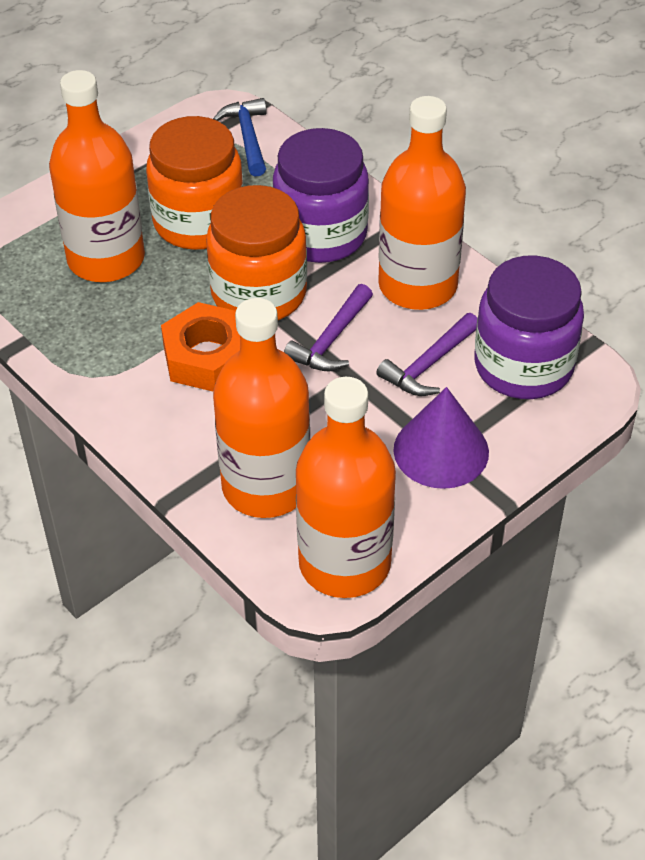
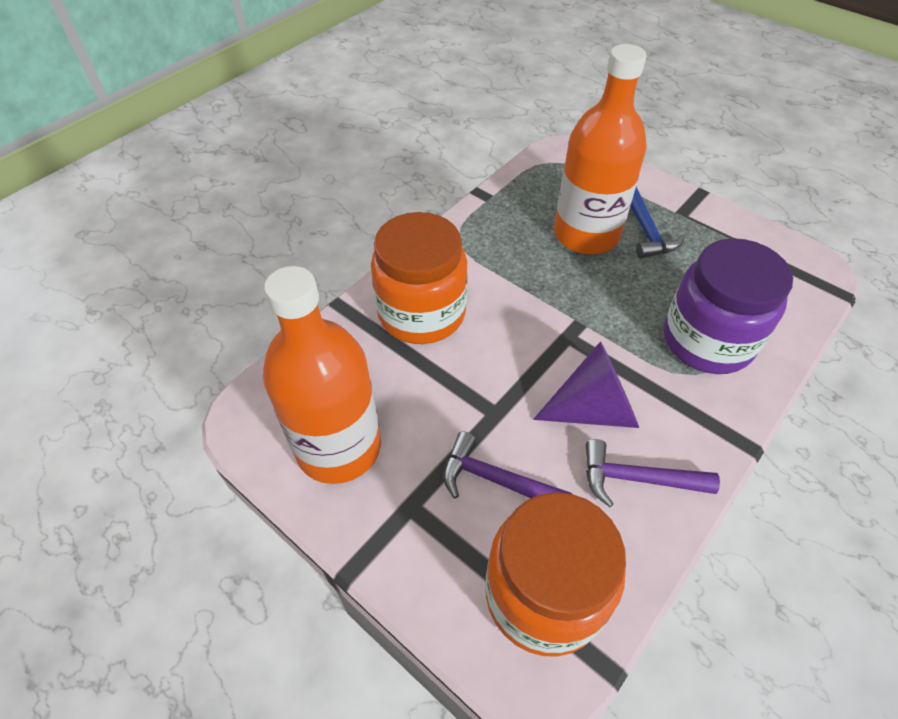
orange bottle: 4 -> 2
orange nut: 1 -> 0
purple jar: 2 -> 1

